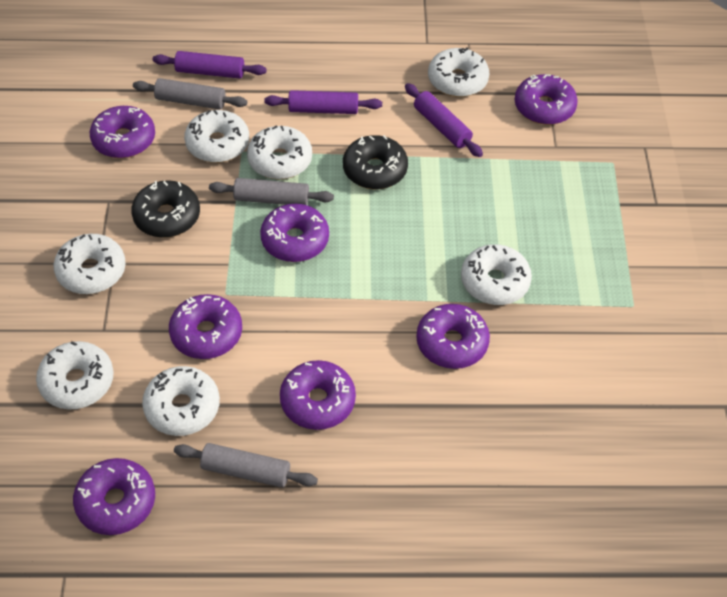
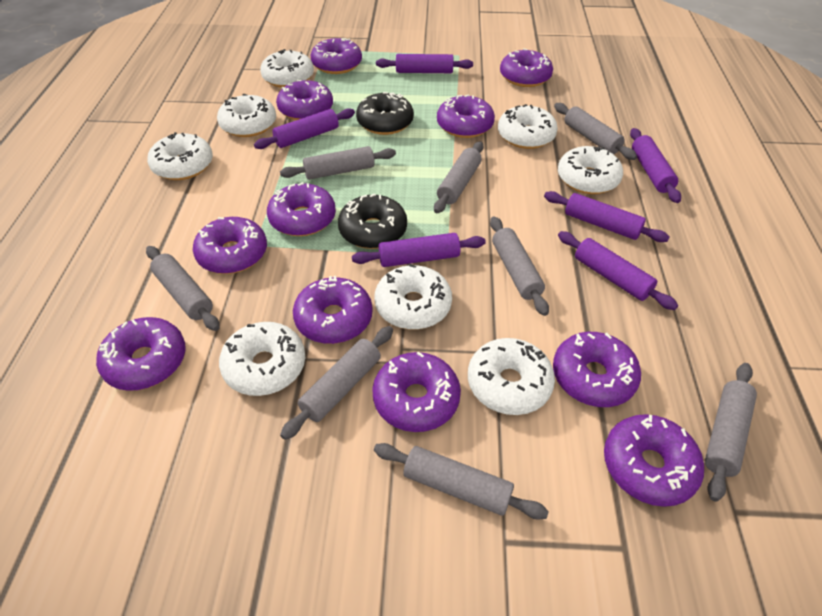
grey rolling pin: 3 -> 8
purple donut: 7 -> 11
purple rolling pin: 3 -> 6
white donut: 7 -> 8

